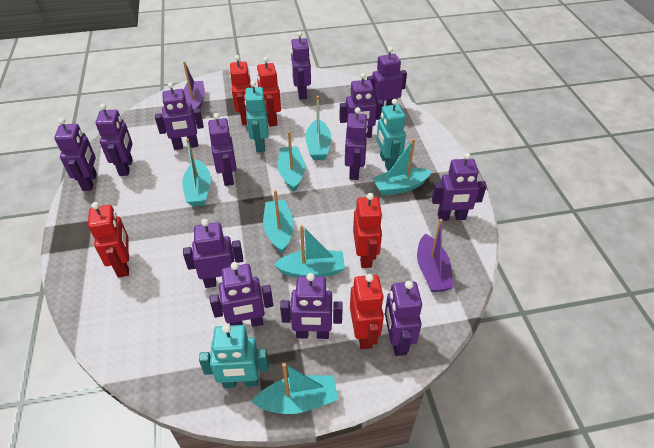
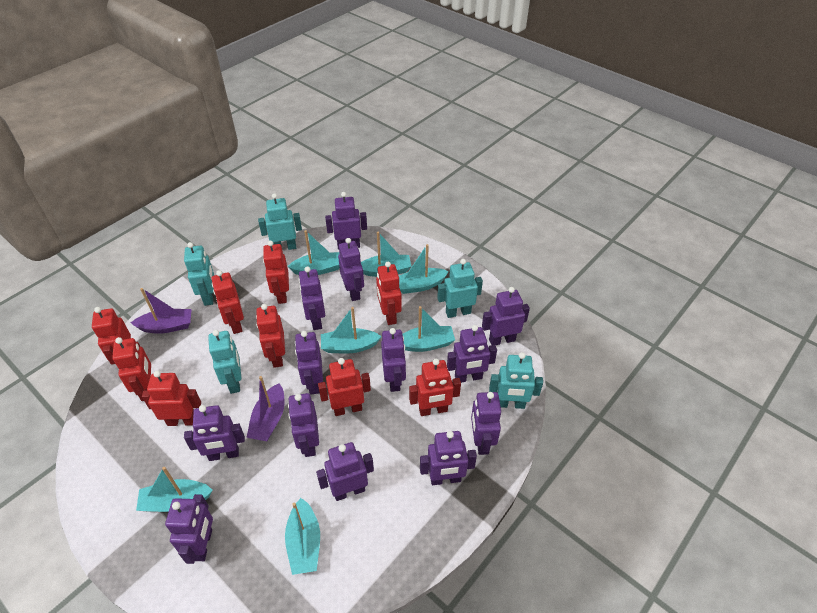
red robot: 5 -> 9
turquoise robot: 3 -> 5

